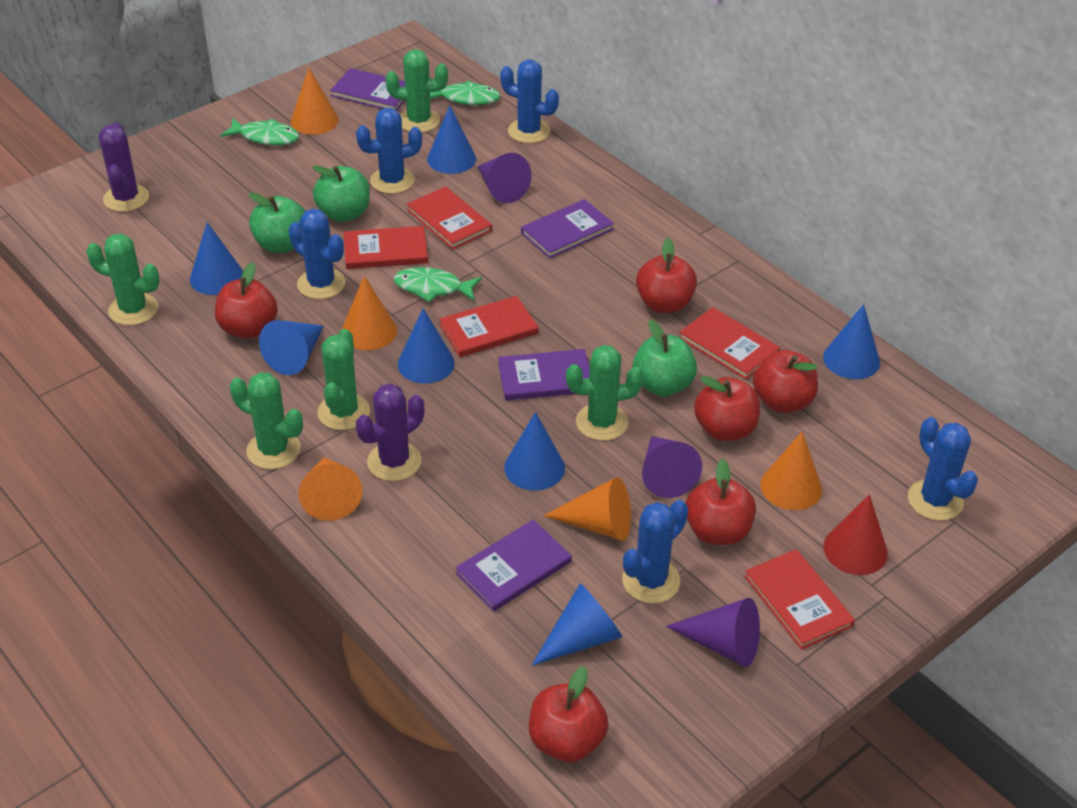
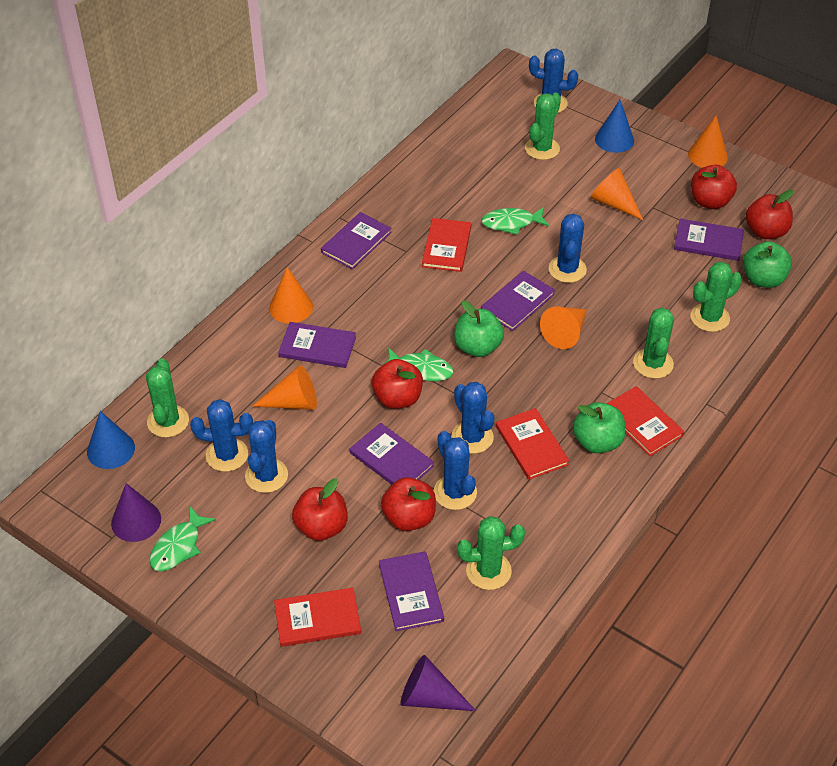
blue cactus: 5 -> 6
blue cone: 7 -> 2
purple book: 4 -> 6
purple cactus: 2 -> 0
purple cone: 3 -> 2
red apple: 6 -> 5
red book: 5 -> 4
red cone: 1 -> 0

